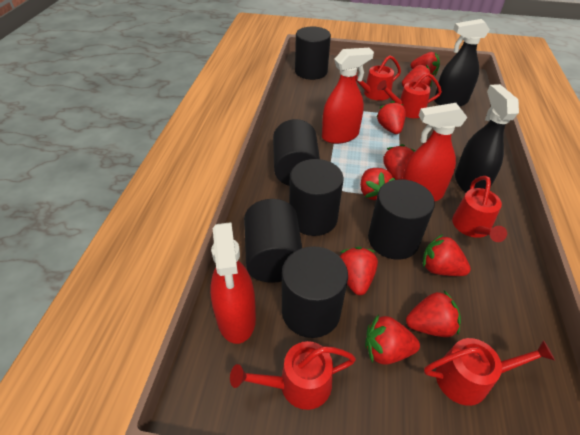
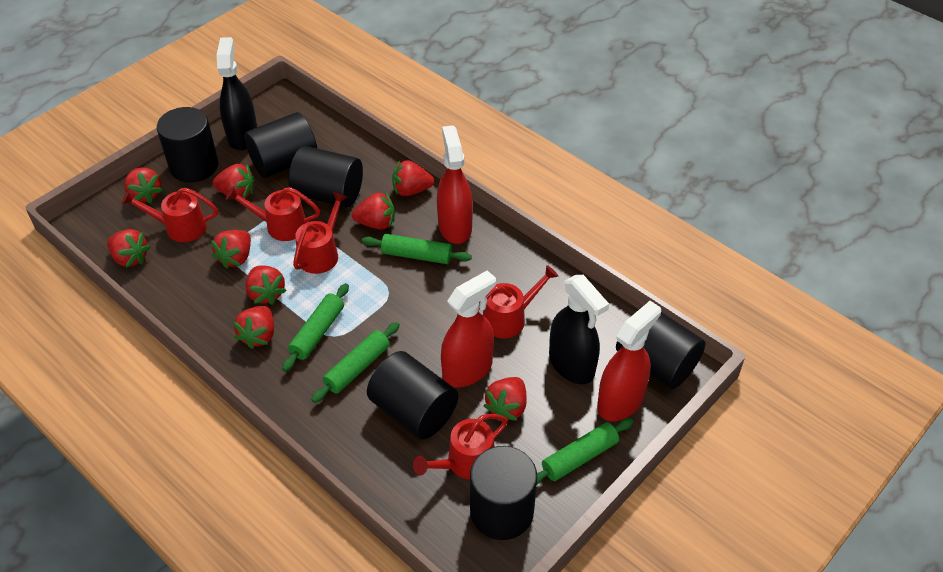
green rolling pin: 0 -> 4

